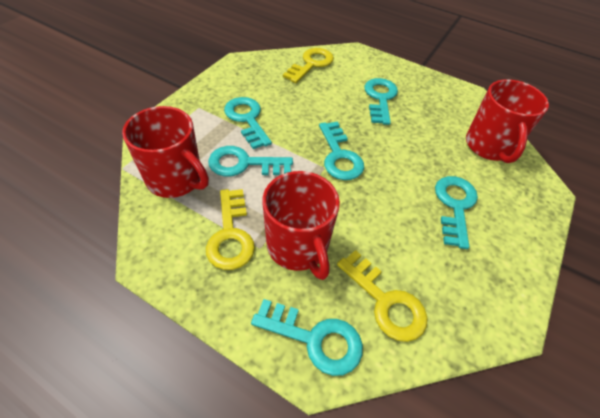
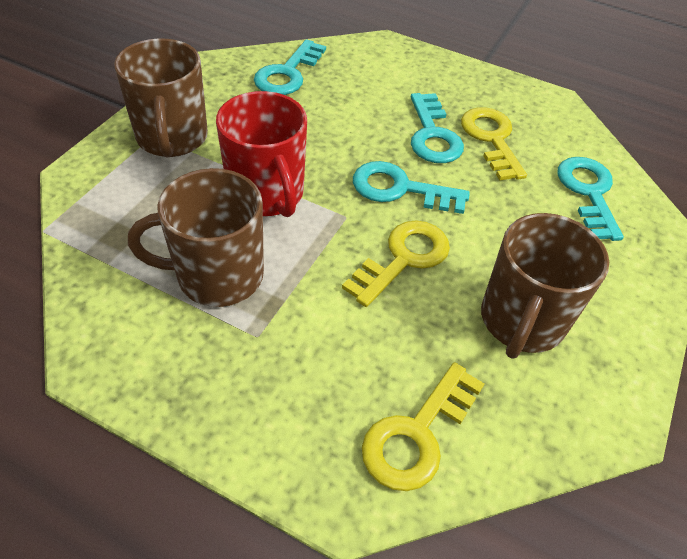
brown mug: 0 -> 3
red mug: 3 -> 1
turquoise key: 6 -> 4

